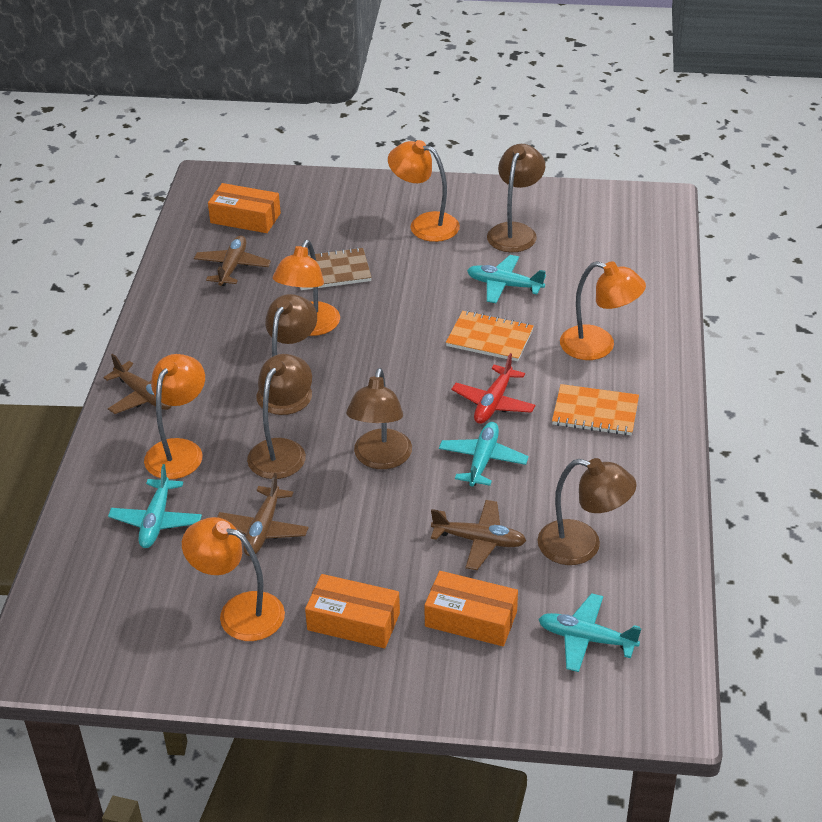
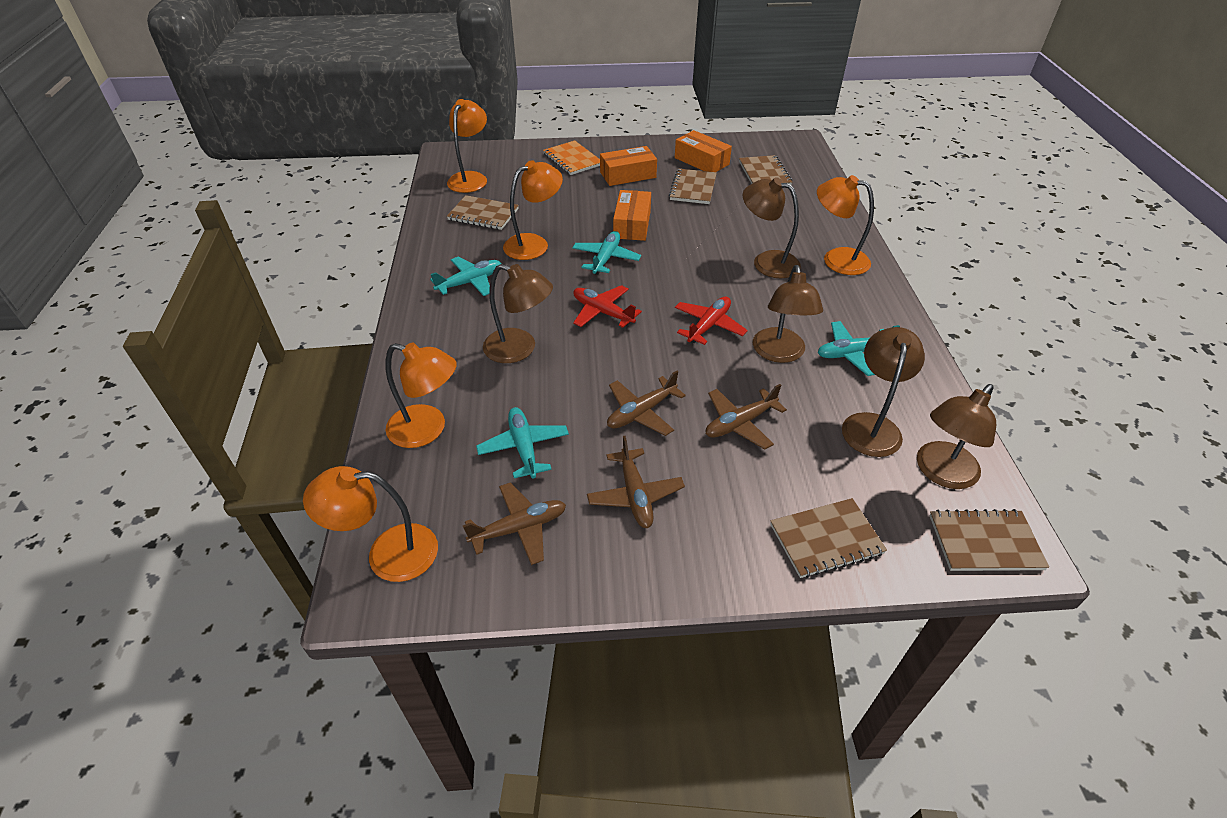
brown notebook: 1 -> 5
orange notebook: 2 -> 1
red plane: 1 -> 2

